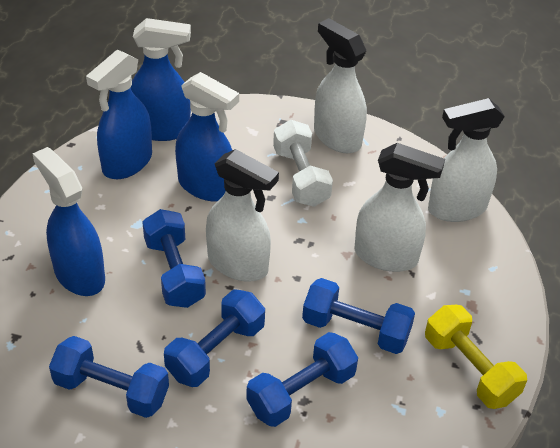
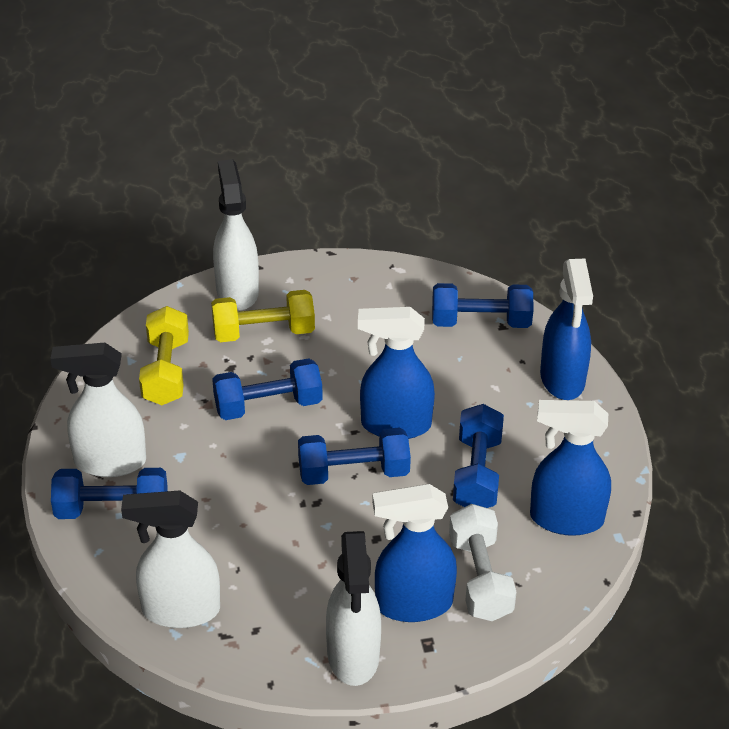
yellow dumbbell: 1 -> 2

